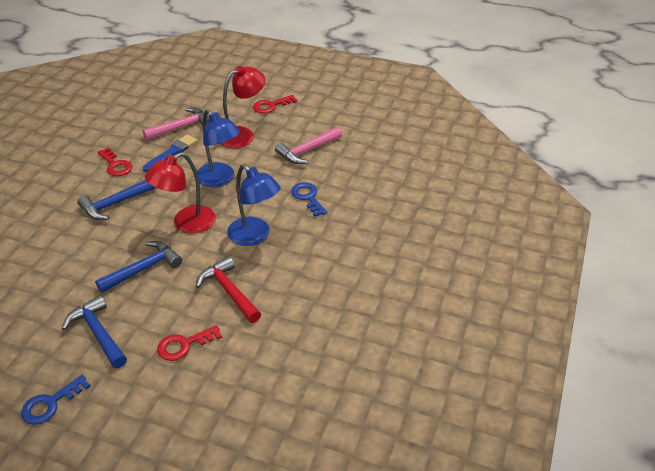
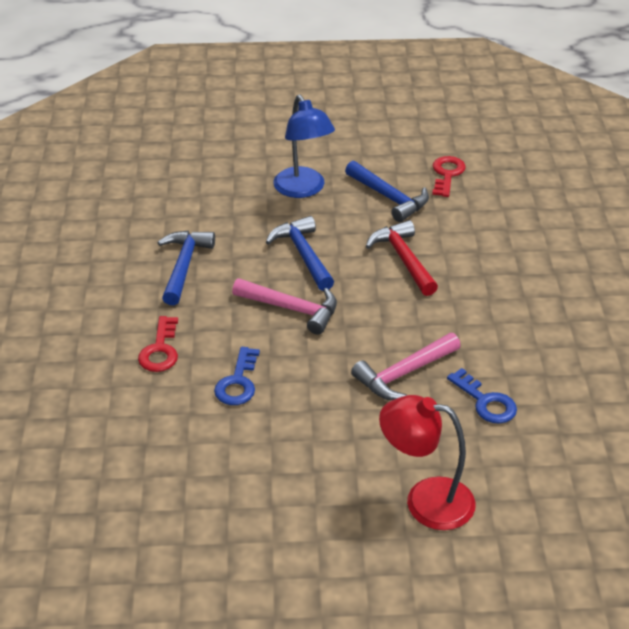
blue brush: 1 -> 0
blue lamp: 2 -> 1
red key: 3 -> 2
red lamp: 2 -> 1

